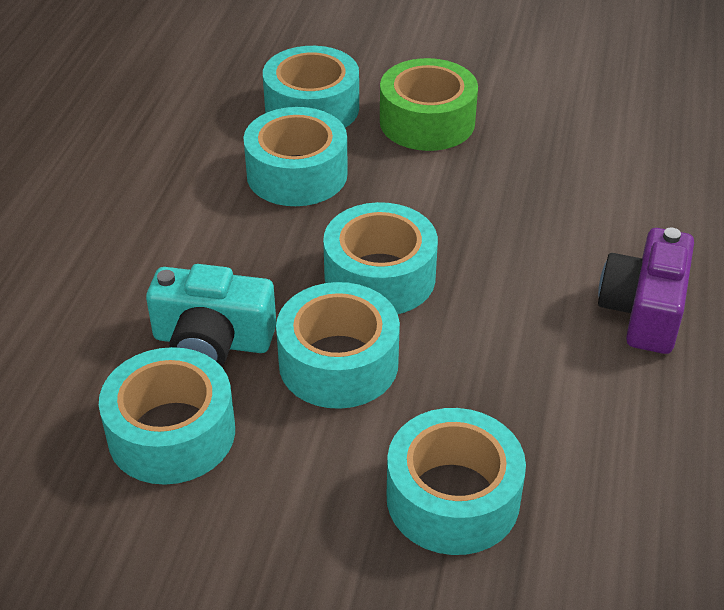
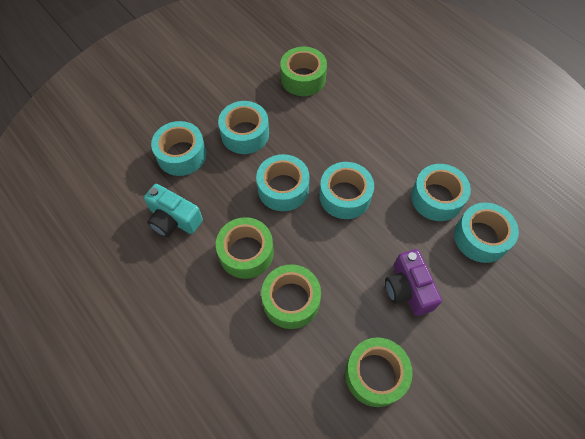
green tape: 1 -> 4

